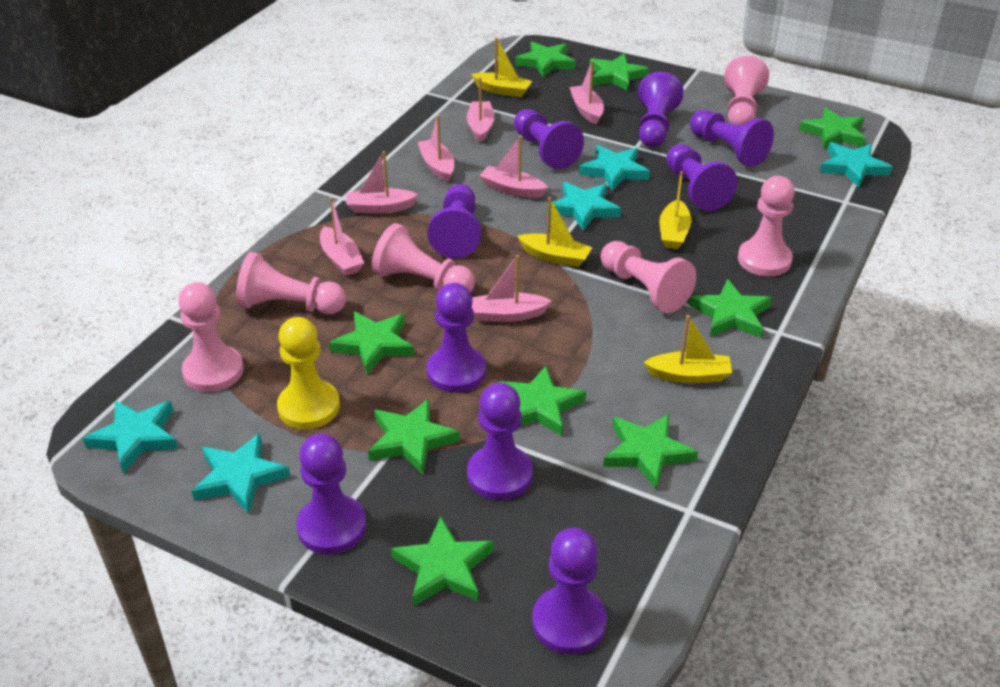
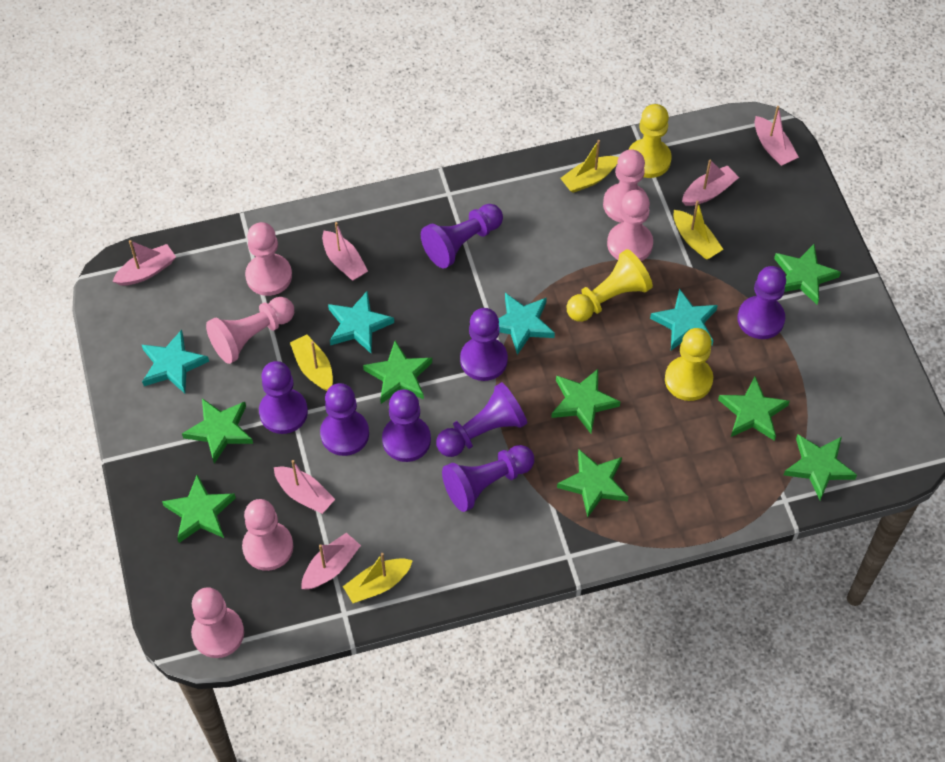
green star: 9 -> 8
pink boat: 7 -> 6
purple pawn: 9 -> 8
turquoise star: 5 -> 4
yellow pawn: 1 -> 3

